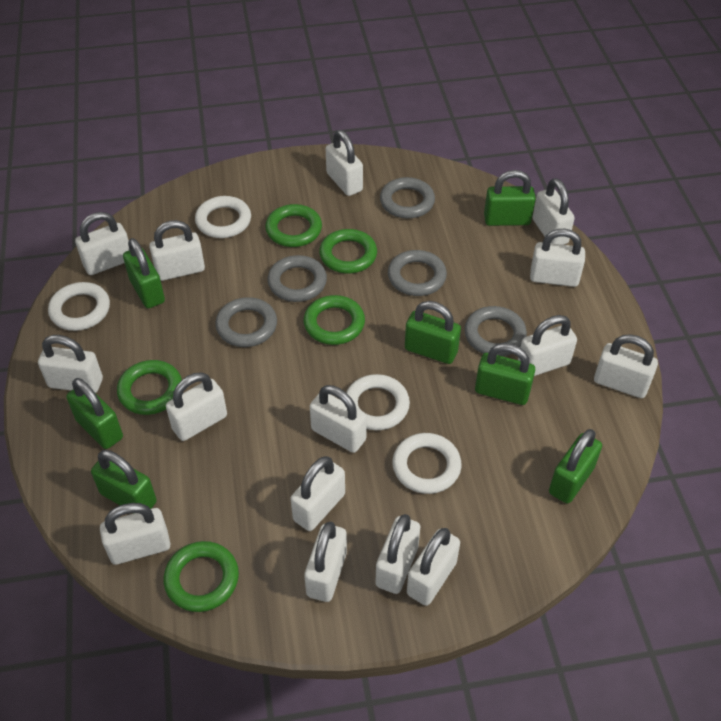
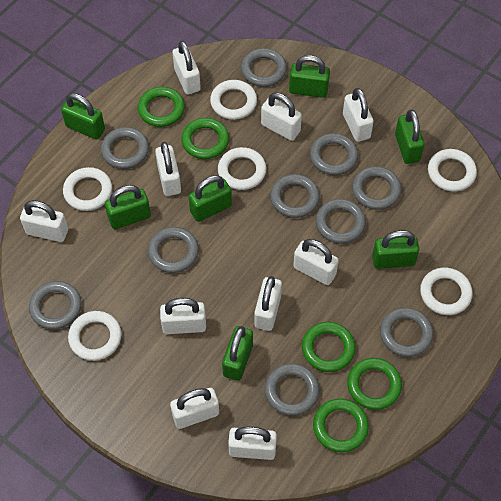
grey ring: 5 -> 10
white padlock: 15 -> 10
white ring: 4 -> 6

